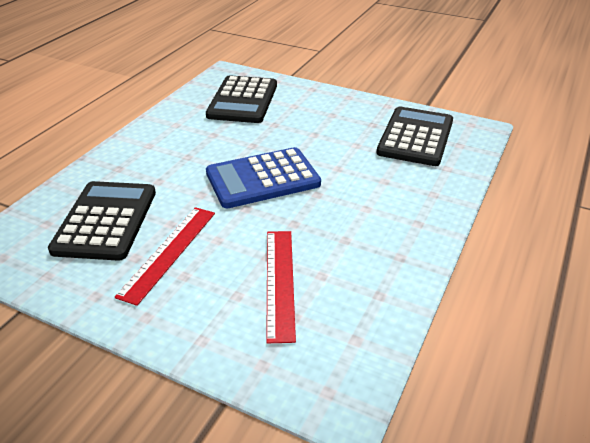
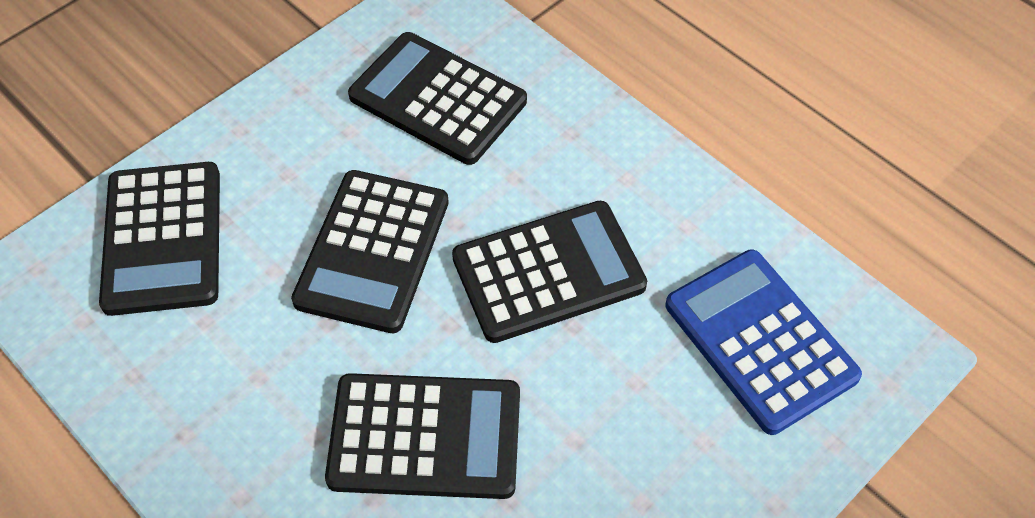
black calculator: 3 -> 5
red ruler: 2 -> 0

